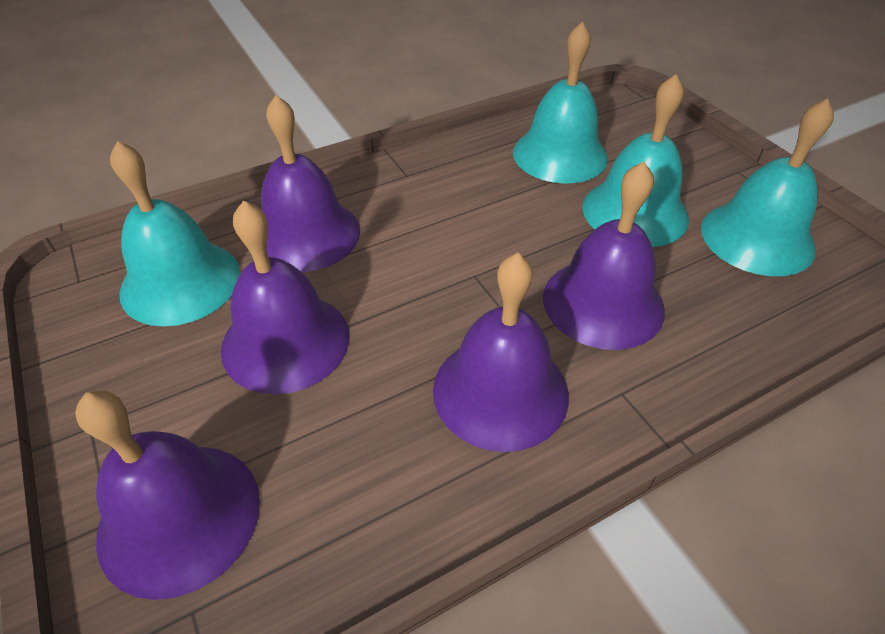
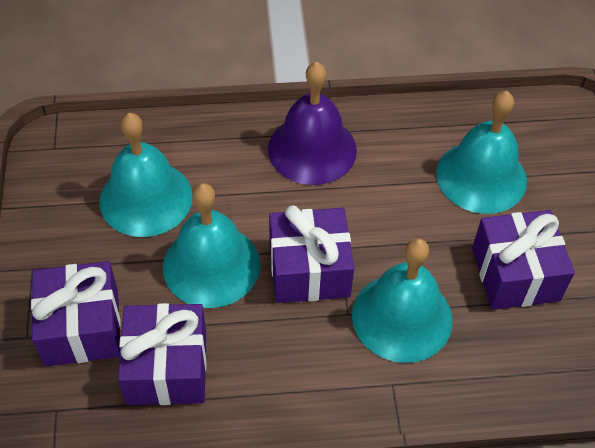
purple bell: 5 -> 1
purple gift: 0 -> 4

